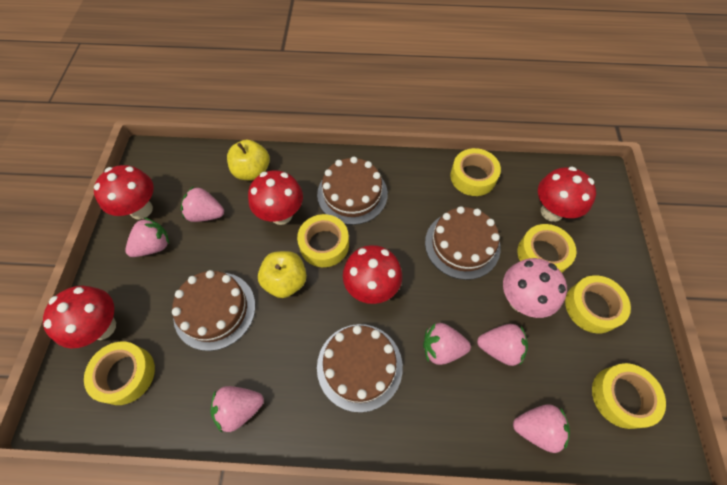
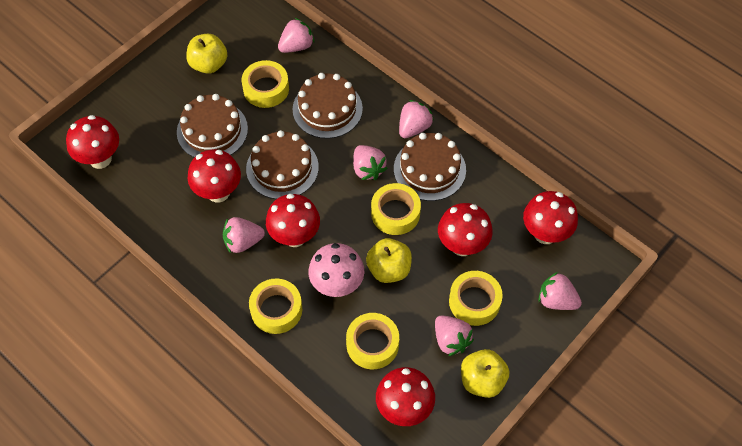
red mushroom: 5 -> 6
yellow apple: 2 -> 3
yellow tape: 6 -> 5

